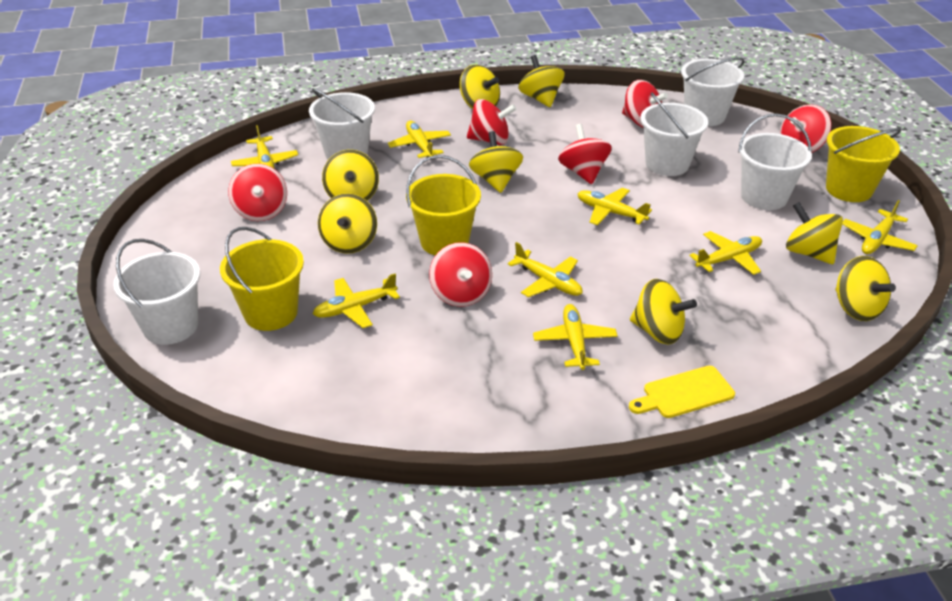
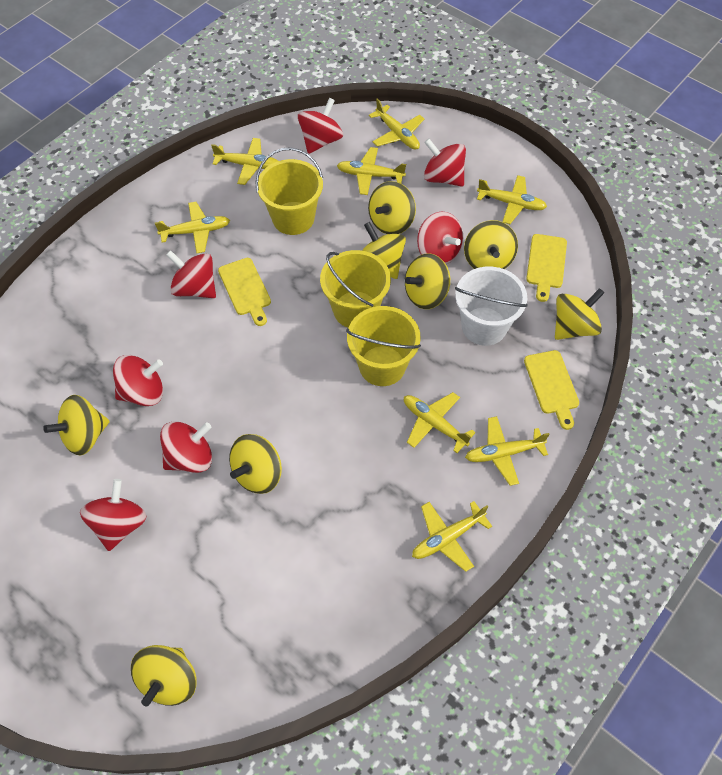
red spinning top: 6 -> 7
white bucket: 5 -> 1
yellow cutting board: 1 -> 3

